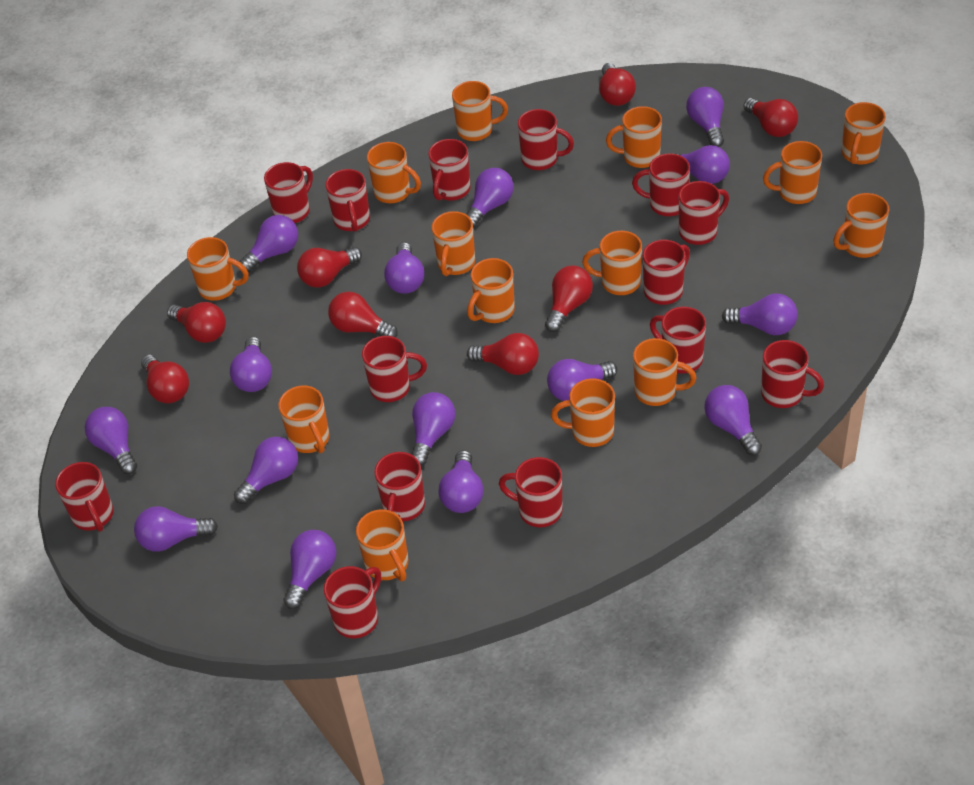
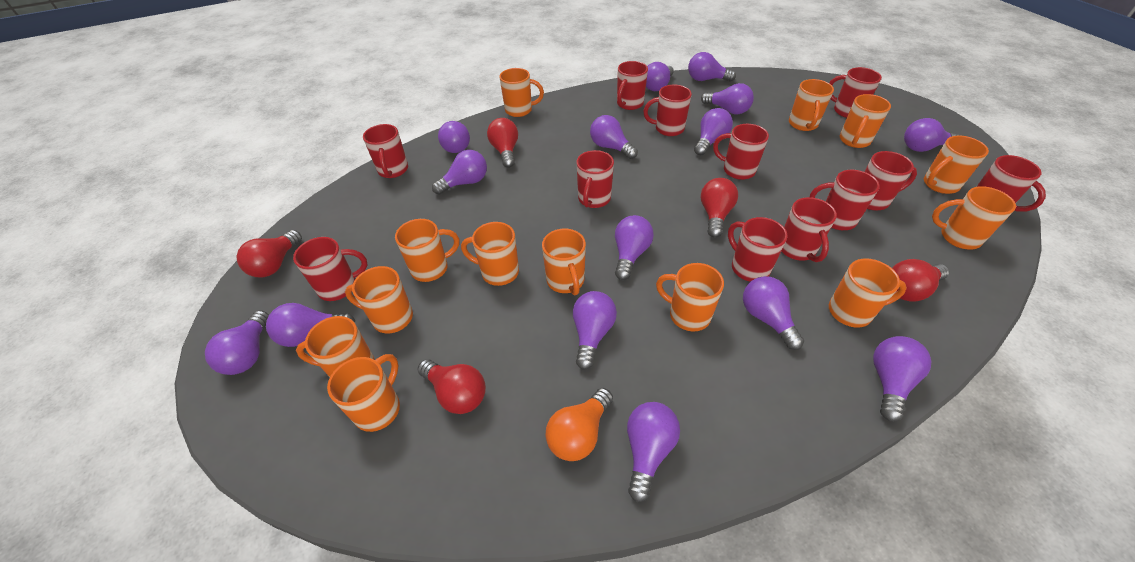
orange light bulb: 0 -> 1
orange mug: 14 -> 13
red light bulb: 8 -> 5
red mug: 14 -> 12

